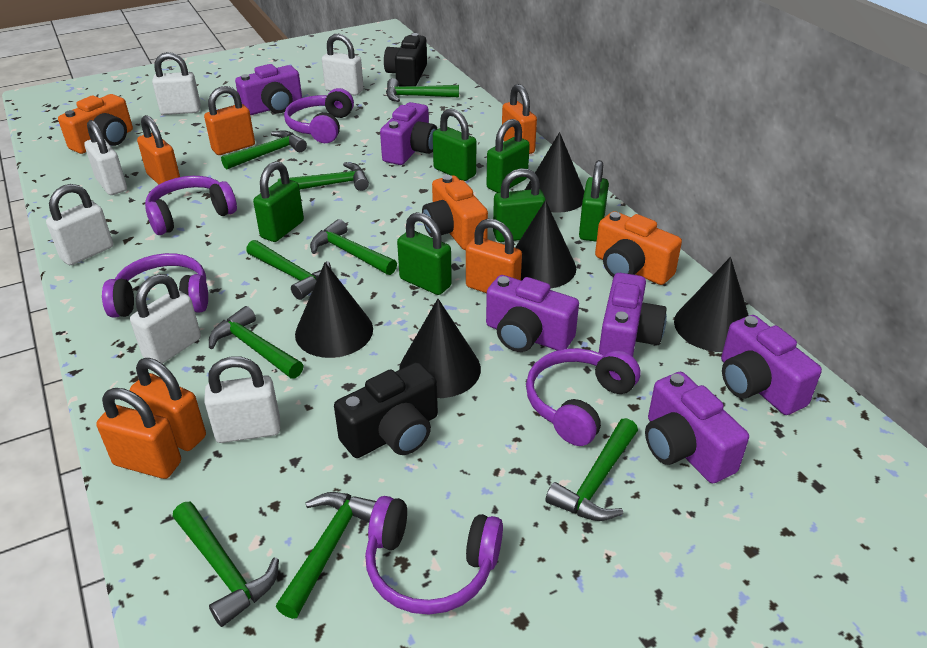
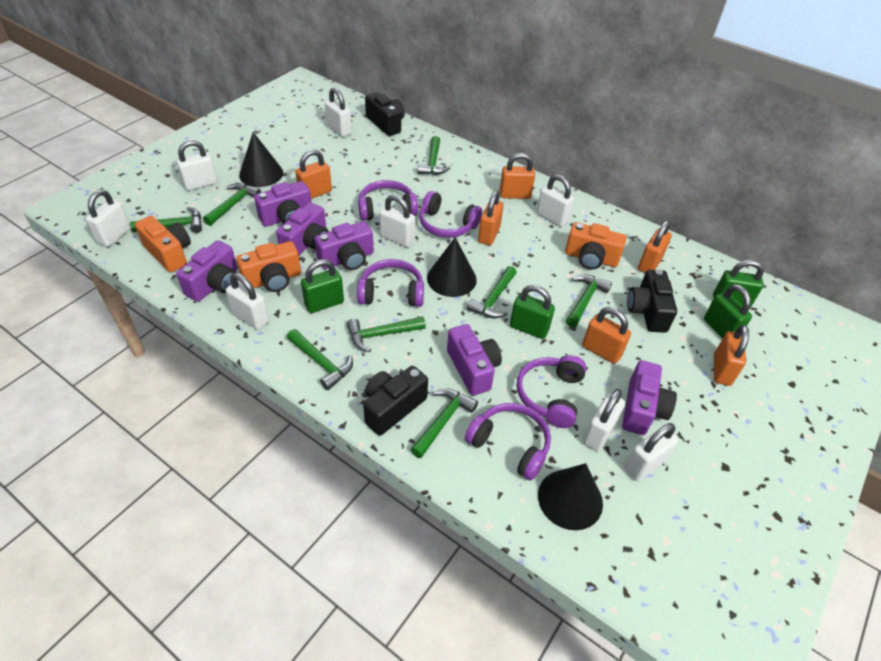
black camera: 2 -> 3
black cone: 5 -> 3
green hammer: 9 -> 8
green padlock: 6 -> 4
white padlock: 6 -> 8

